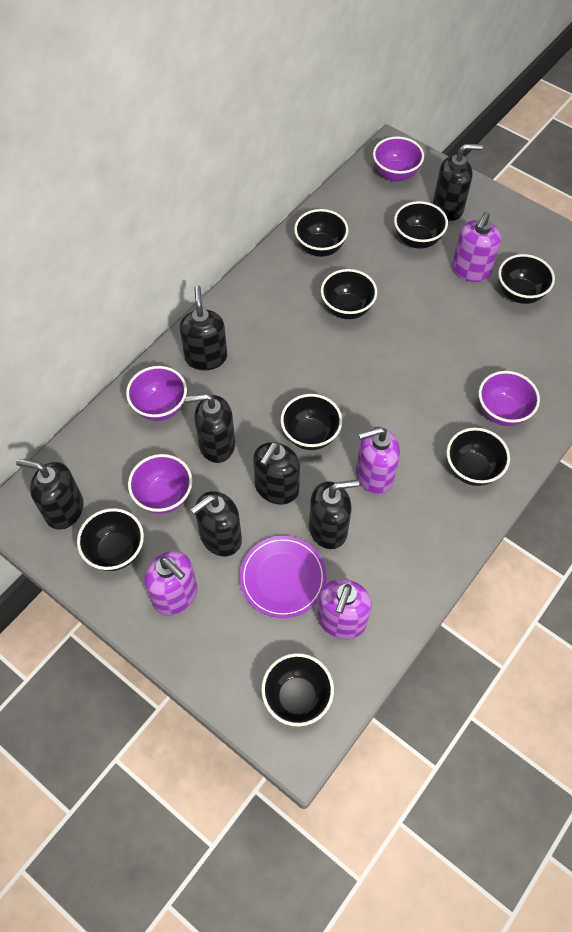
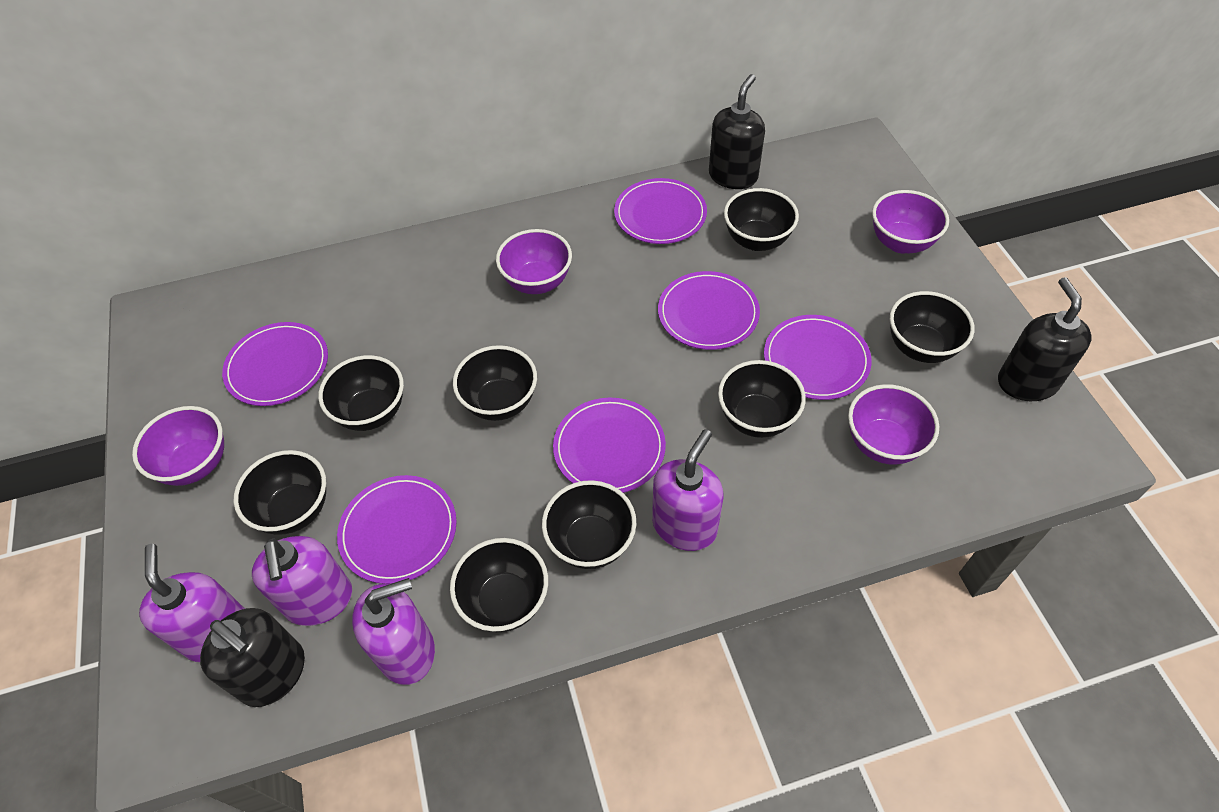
black soap dispenser: 7 -> 3
purple plate: 1 -> 6

